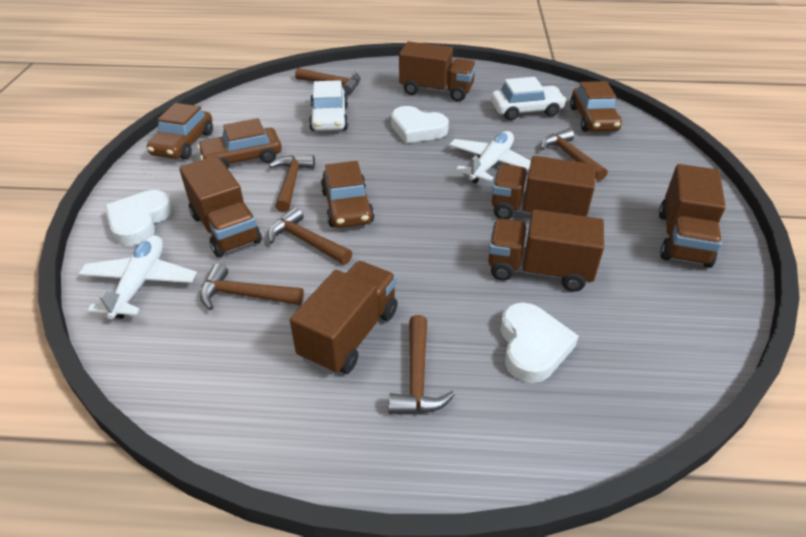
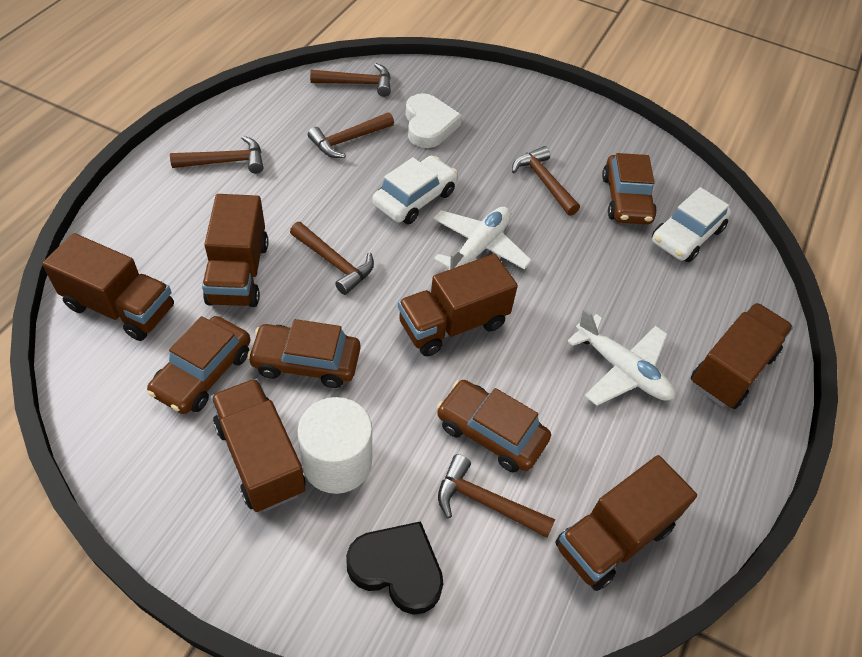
black heart: 0 -> 1
white cylinder: 0 -> 1
white heart: 3 -> 1

